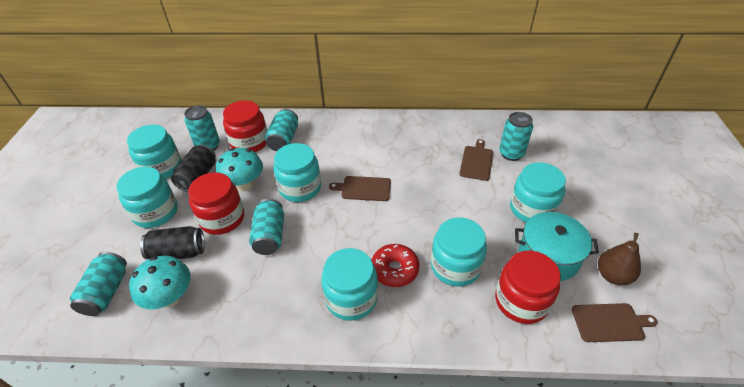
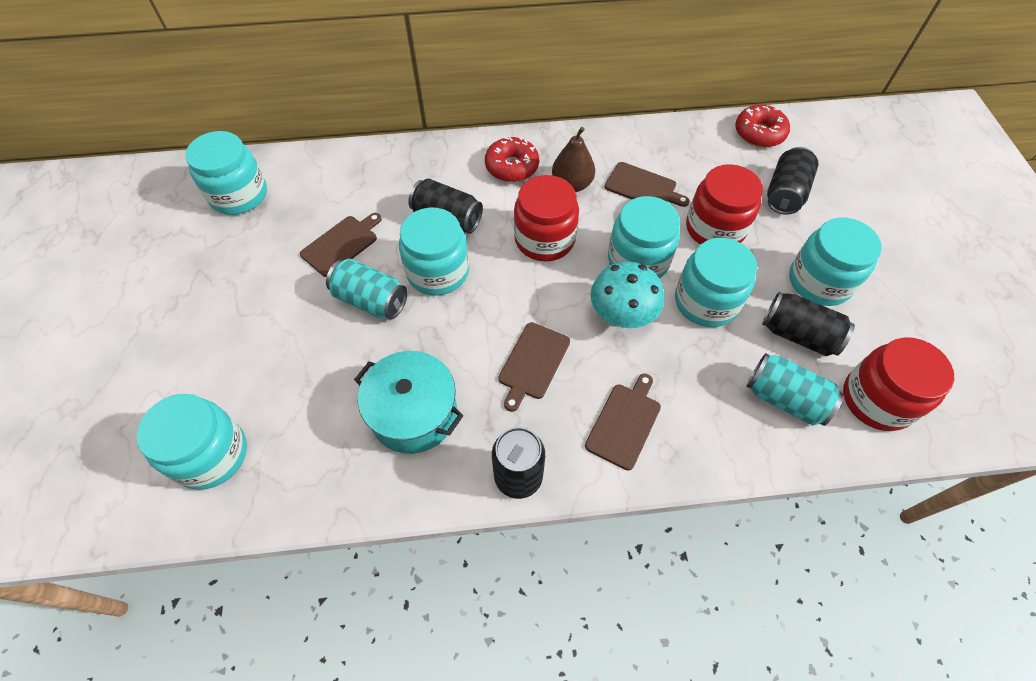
black can: 2 -> 4
brown cutting board: 3 -> 4
red donut: 1 -> 2
turquoise can: 5 -> 2
turquoise mushroom: 2 -> 1

